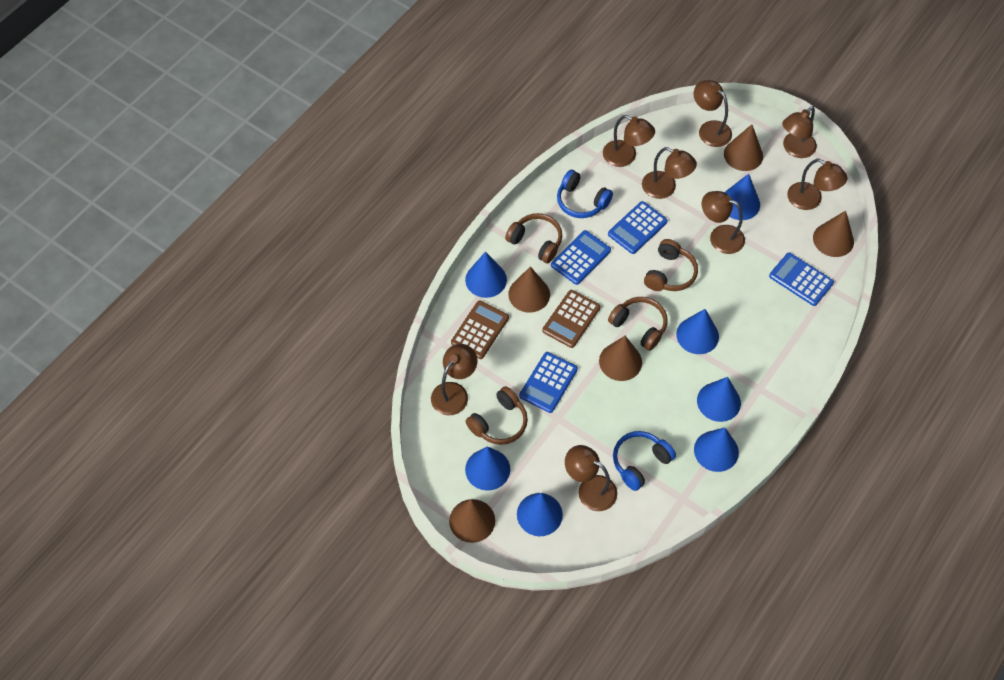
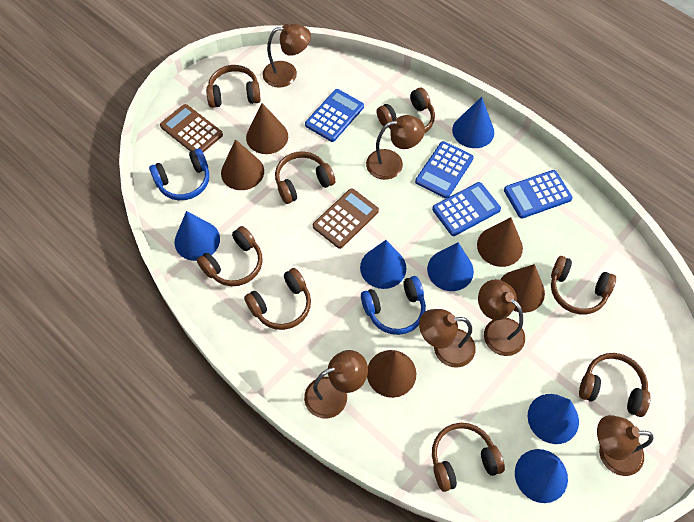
blue cone: 7 -> 6
brown headphones: 4 -> 8
brown lamp: 8 -> 6

